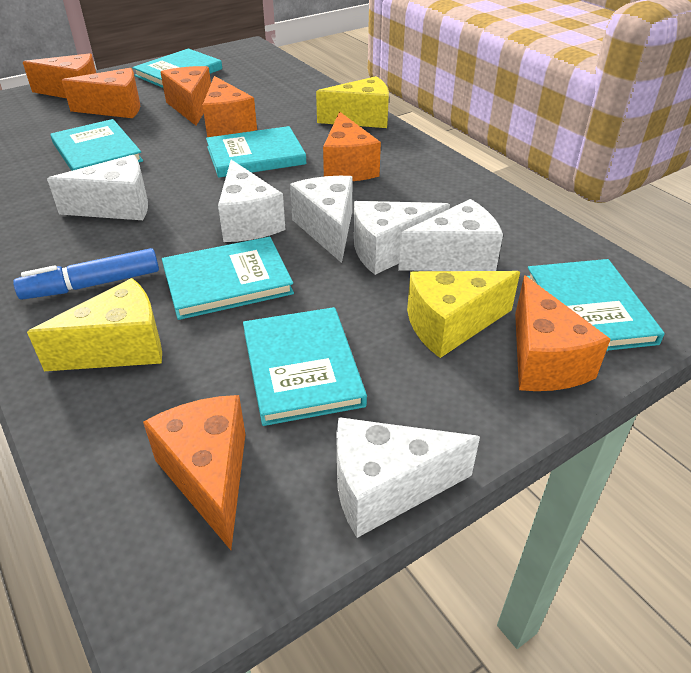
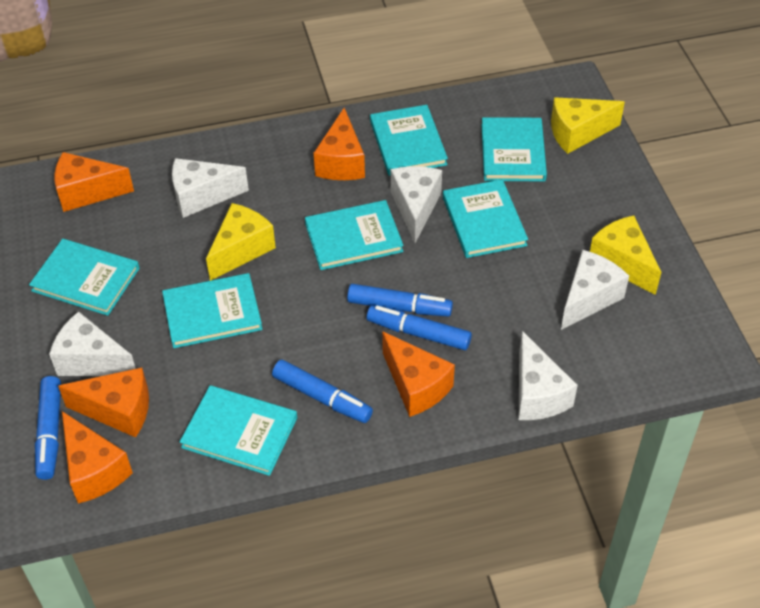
blue marker: 1 -> 4
orange cheese: 7 -> 5
turquoise book: 6 -> 7
white cheese: 6 -> 5

